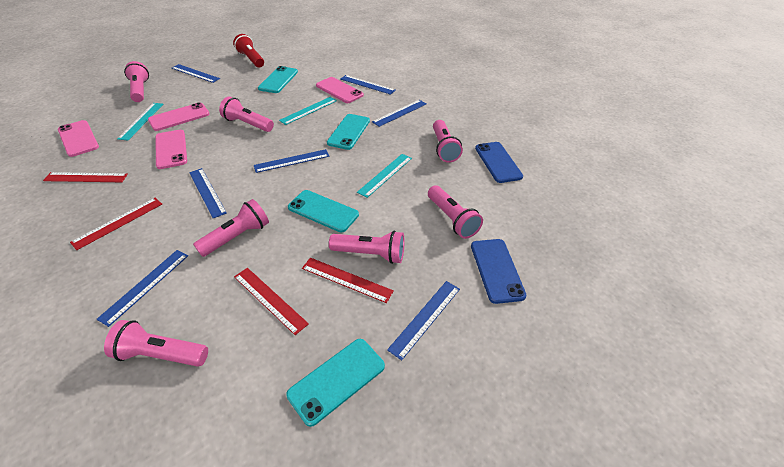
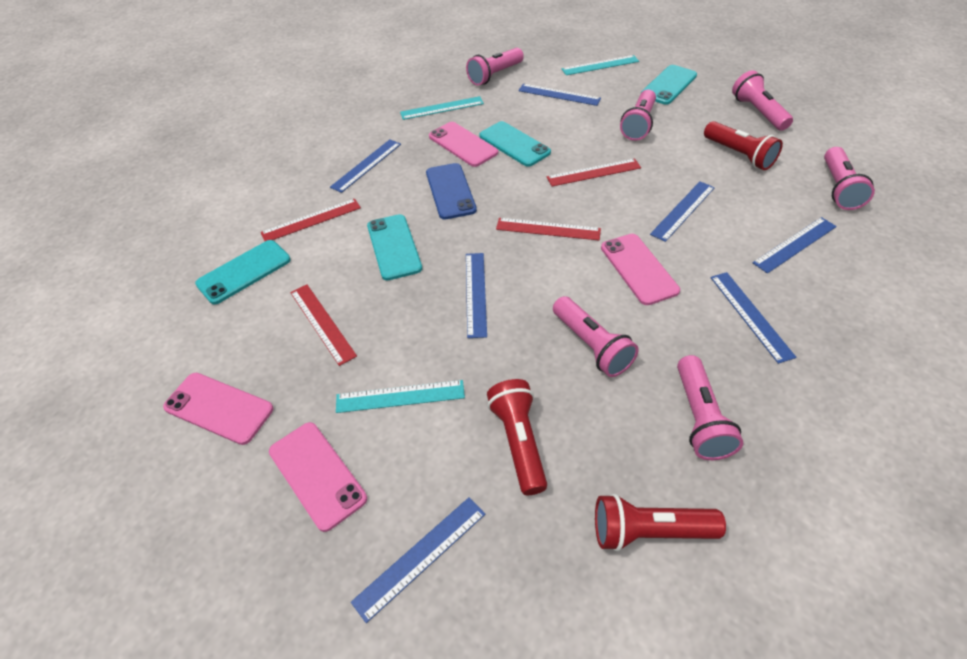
blue phone: 2 -> 1
pink flashlight: 7 -> 6
red flashlight: 1 -> 3

